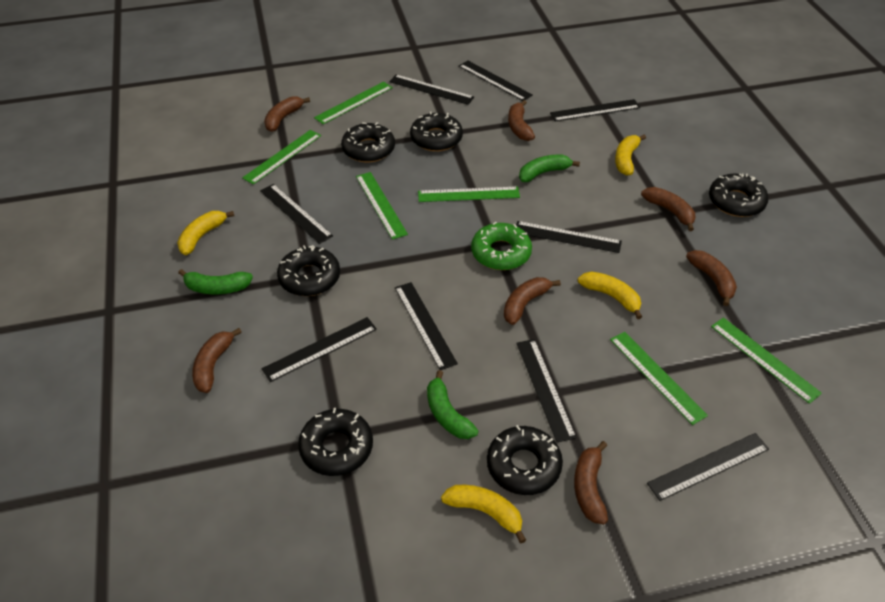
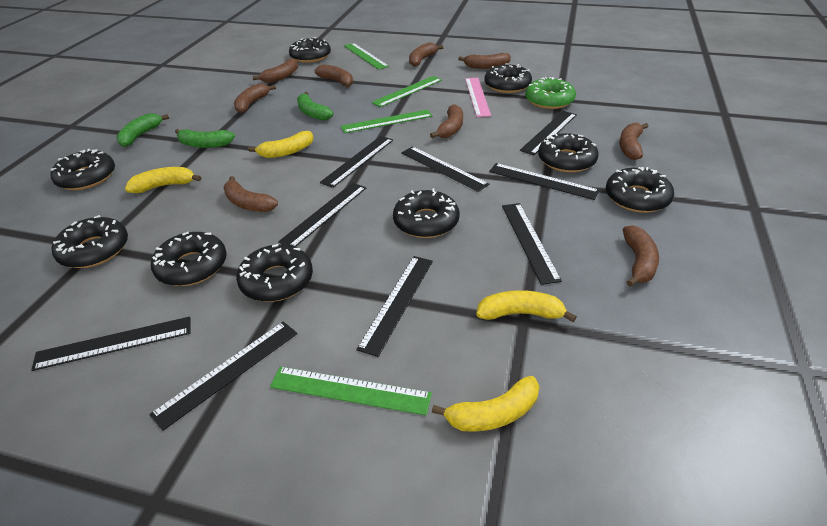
black donut: 6 -> 9
brown banana: 7 -> 9
green ruler: 6 -> 4
pink ruler: 0 -> 1

